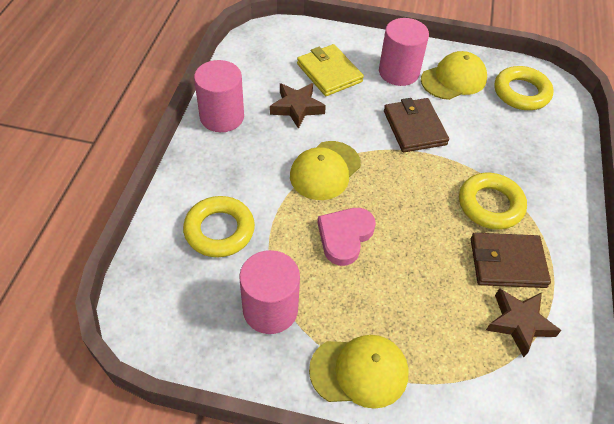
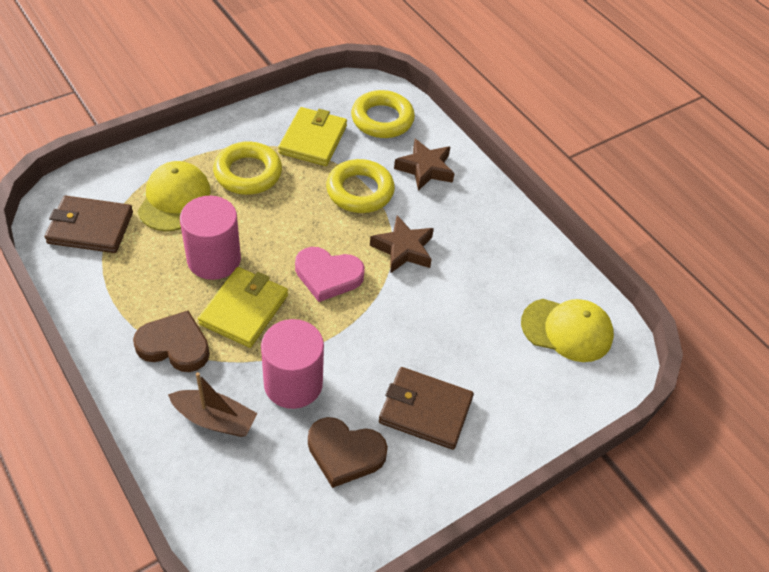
brown boat: 0 -> 1
brown heart: 0 -> 2
pink cylinder: 3 -> 2
yellow cap: 3 -> 2
yellow wallet: 1 -> 2

